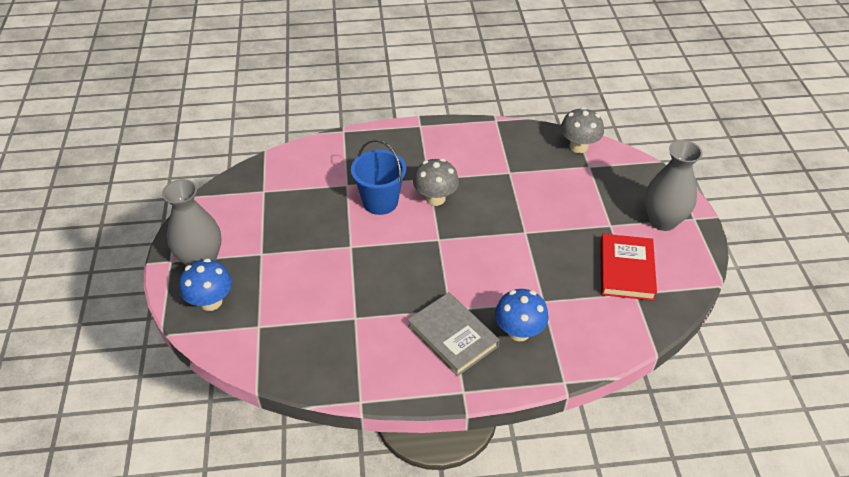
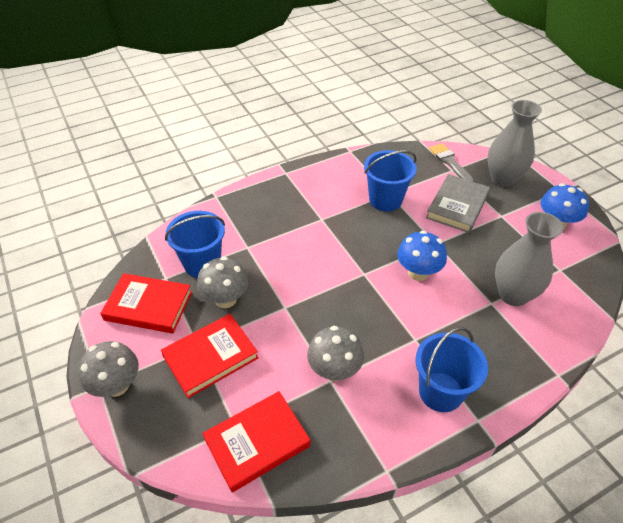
blue bucket: 1 -> 3
grey brush: 0 -> 1
grey mushroom: 2 -> 3
red book: 1 -> 3

